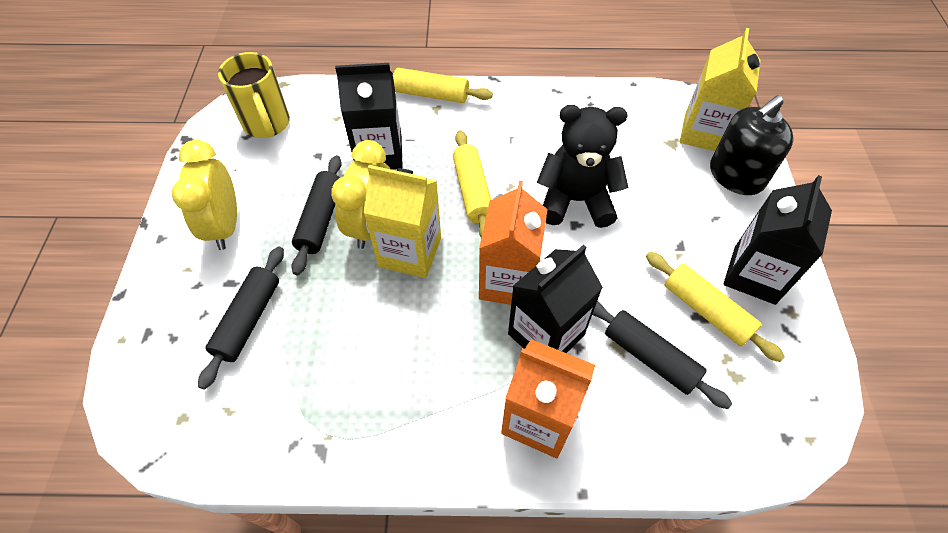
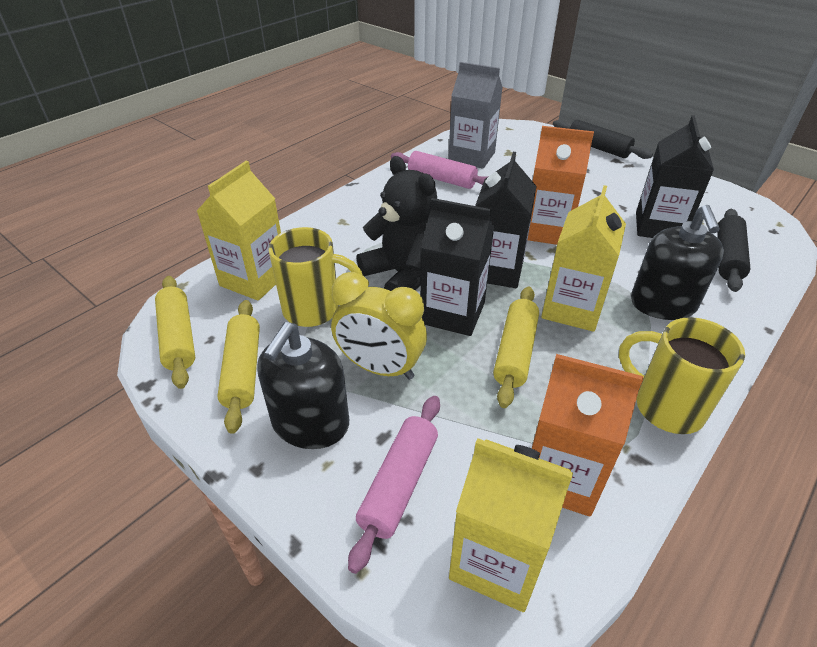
black rolling pin: 3 -> 2
black soap dispenser: 1 -> 2
grey carton: 0 -> 1
pink rolling pin: 0 -> 2
yellow carton: 2 -> 3
yellow clock: 2 -> 1
yellow mug: 1 -> 2

